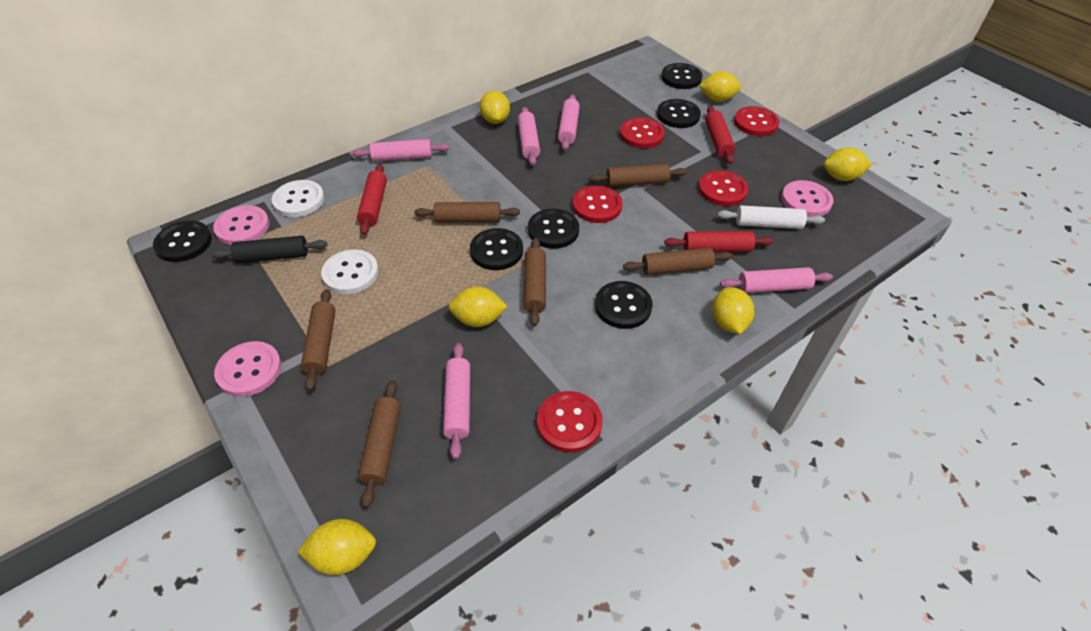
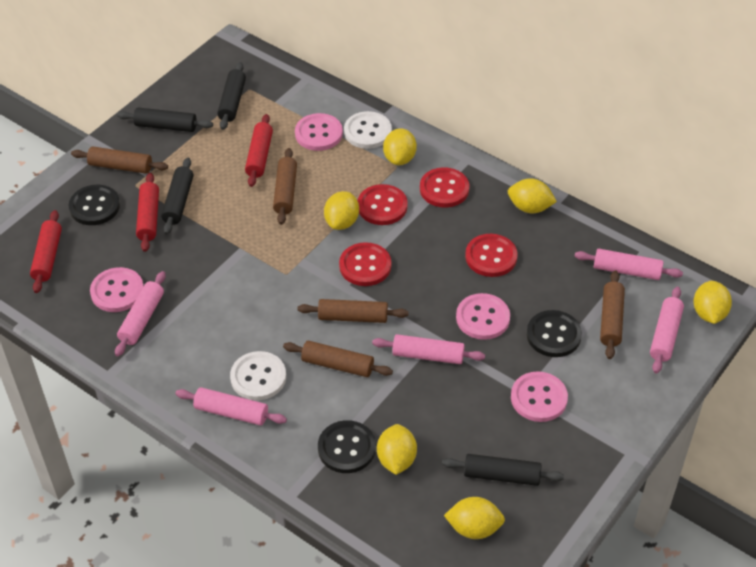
black button: 6 -> 3
black rolling pin: 1 -> 4
brown rolling pin: 6 -> 5
pink button: 3 -> 4
red button: 5 -> 4
white rolling pin: 1 -> 0

